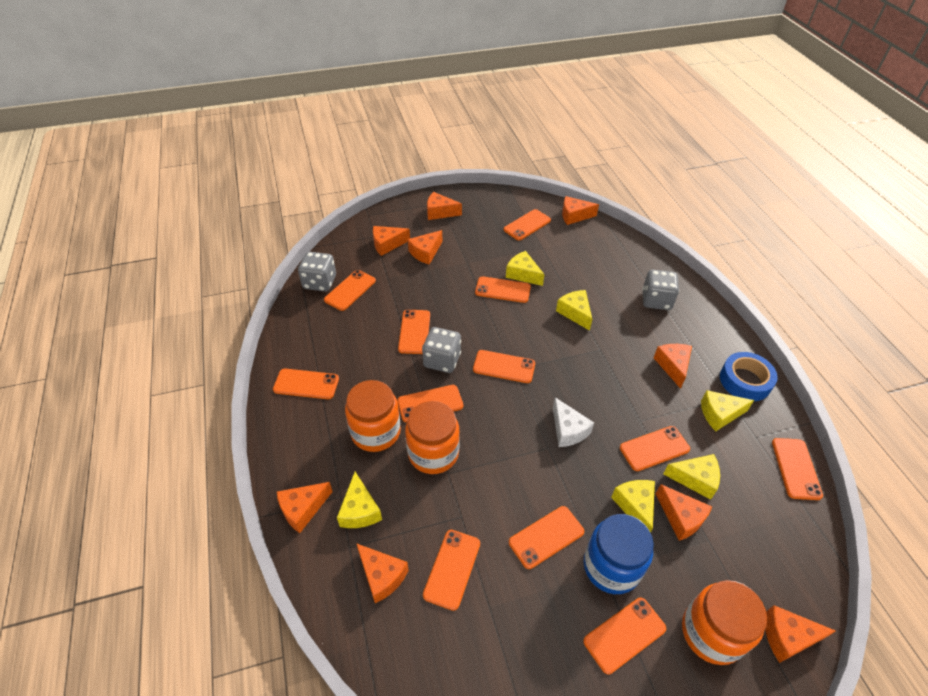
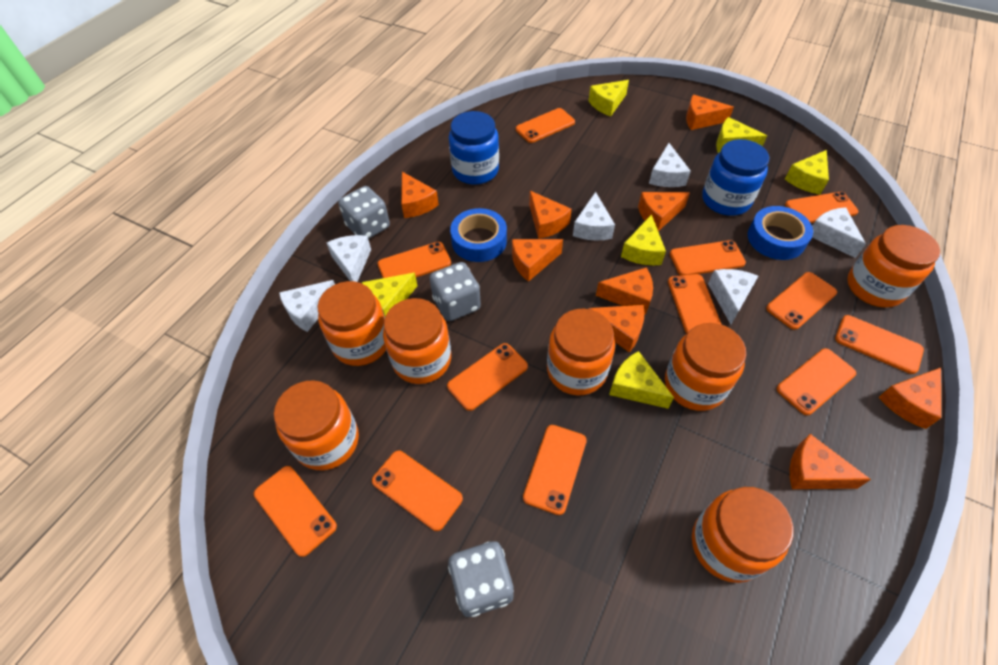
blue jar: 1 -> 2
blue tape: 1 -> 2
orange jar: 3 -> 7
white cheese: 1 -> 6

